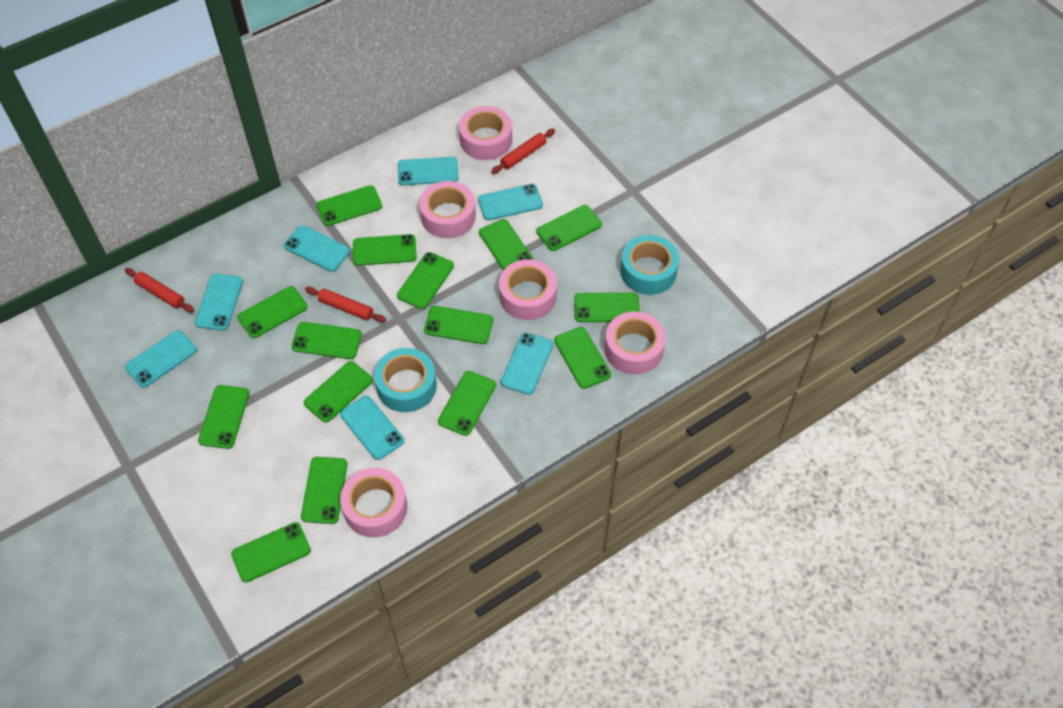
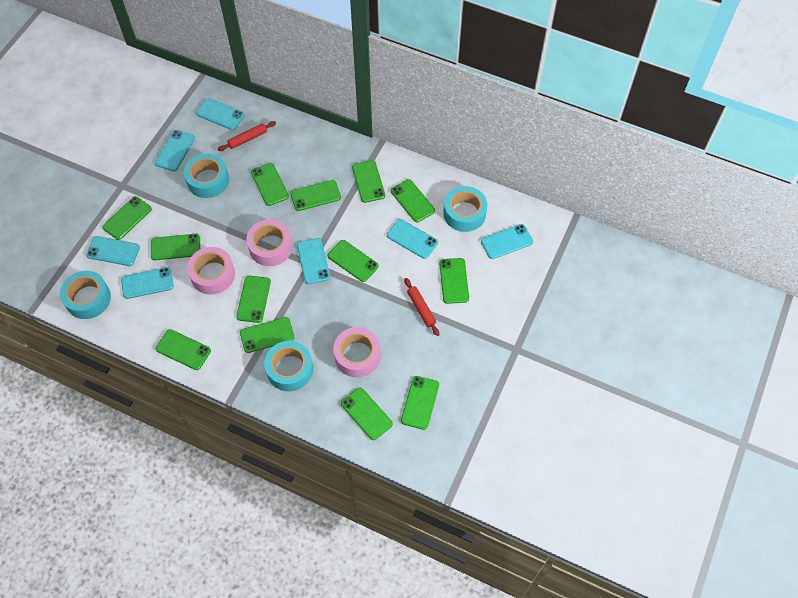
green phone: 15 -> 13
pink tape: 5 -> 3
red rolling pin: 3 -> 2
turquoise tape: 2 -> 4

